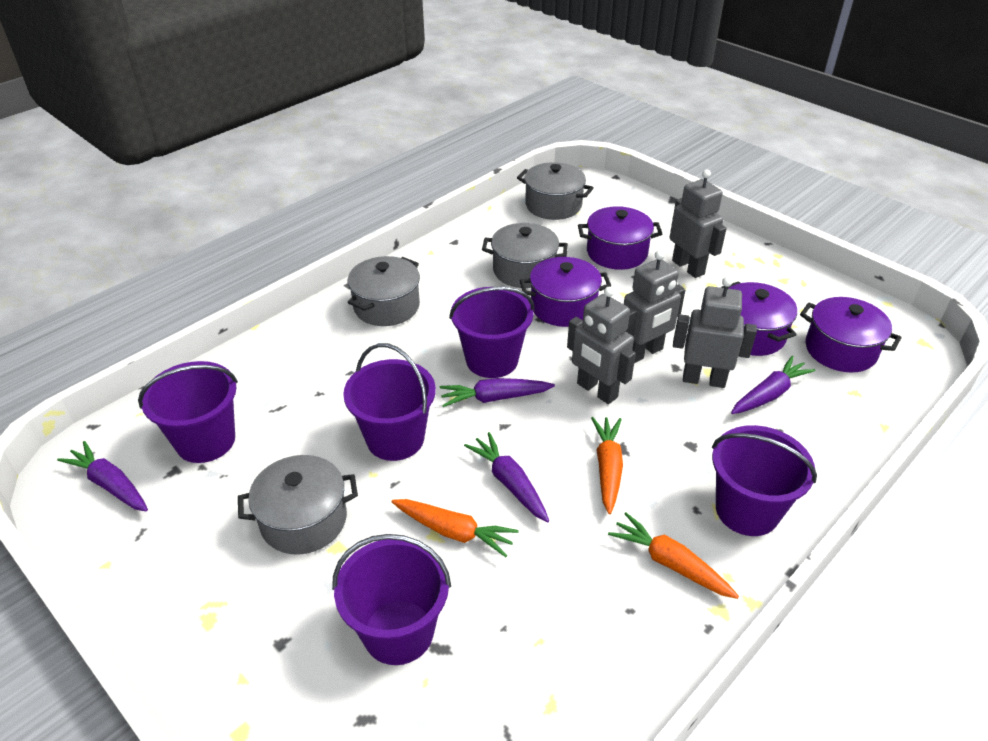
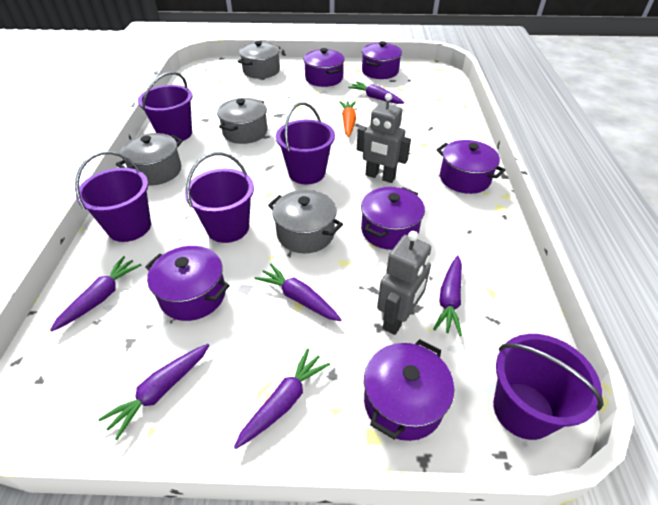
grey robot: 4 -> 2
orange carrot: 3 -> 1
purple carrot: 4 -> 6
purple pot: 4 -> 6

